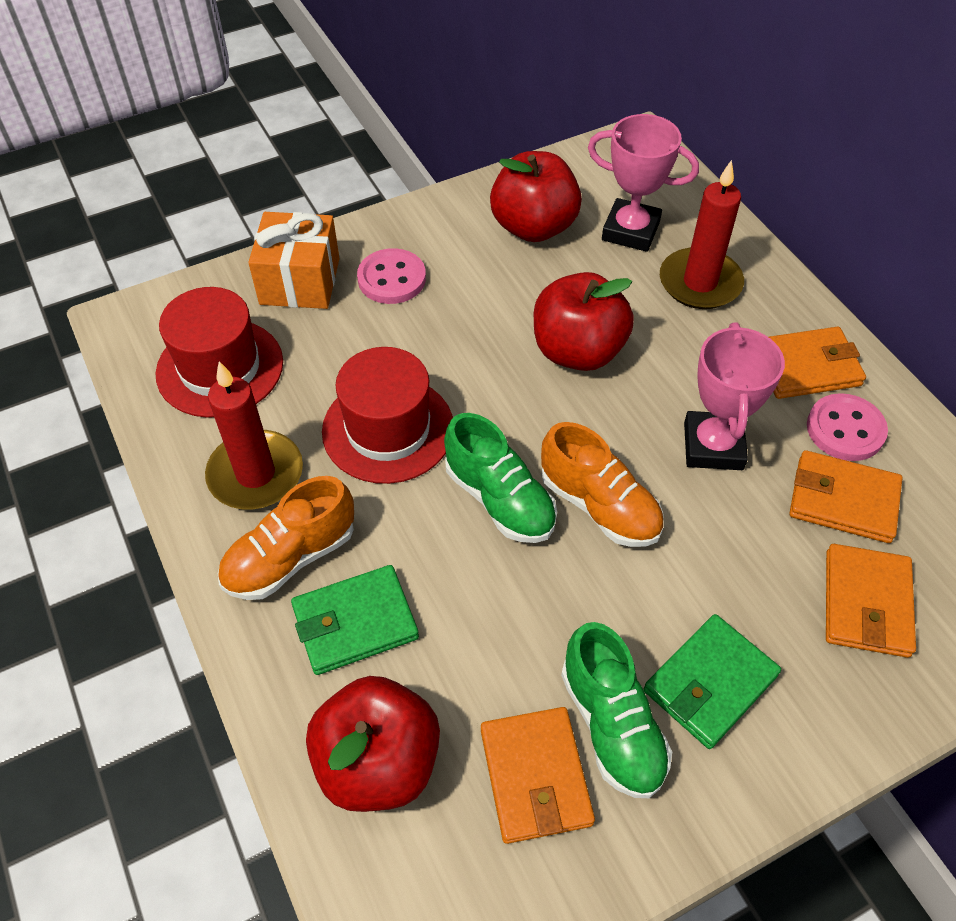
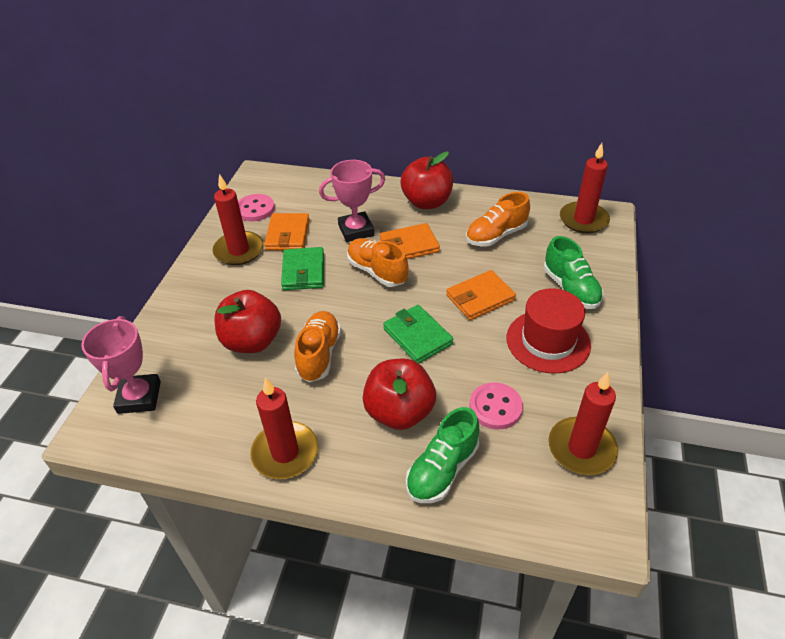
orange gift: 1 -> 0
orange shoe: 2 -> 3
orange wallet: 4 -> 3
red candle: 2 -> 4
red hat: 2 -> 1

